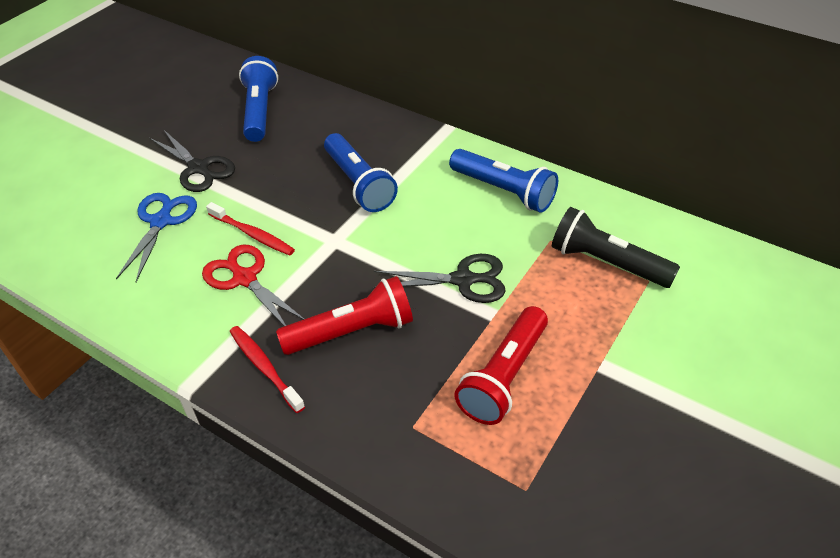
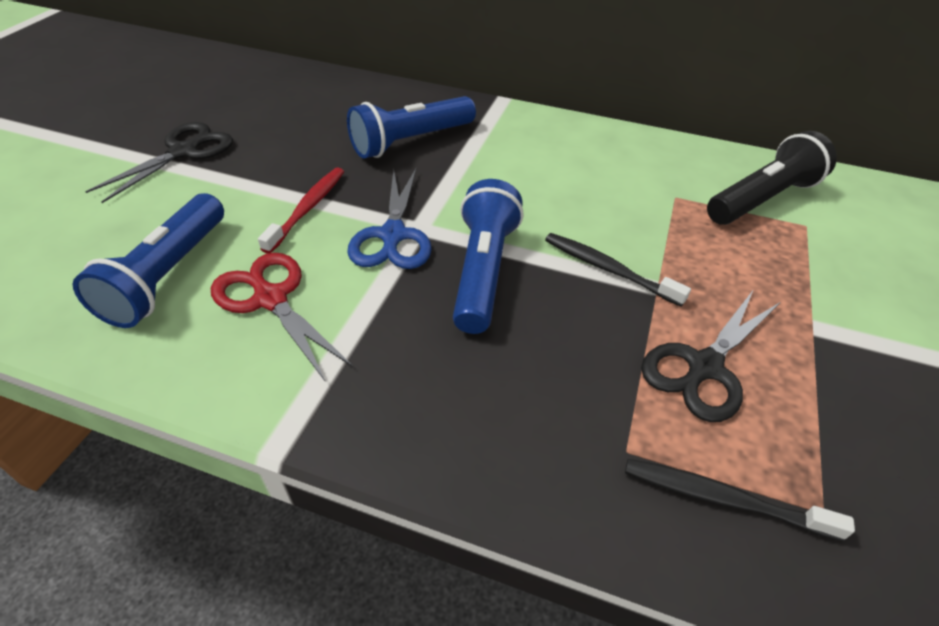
black toothbrush: 0 -> 2
red flashlight: 2 -> 0
red toothbrush: 2 -> 1

